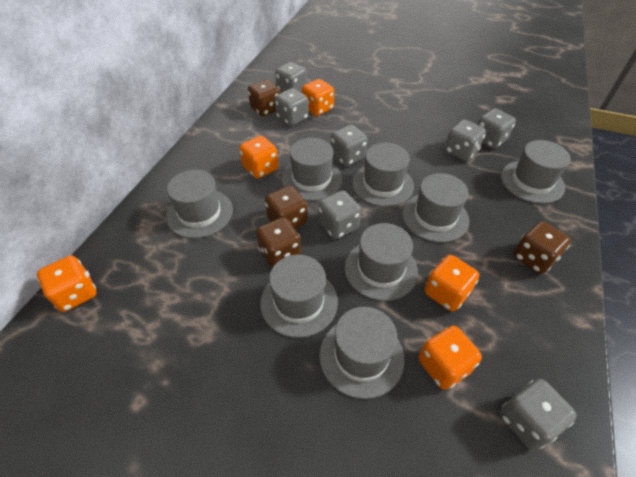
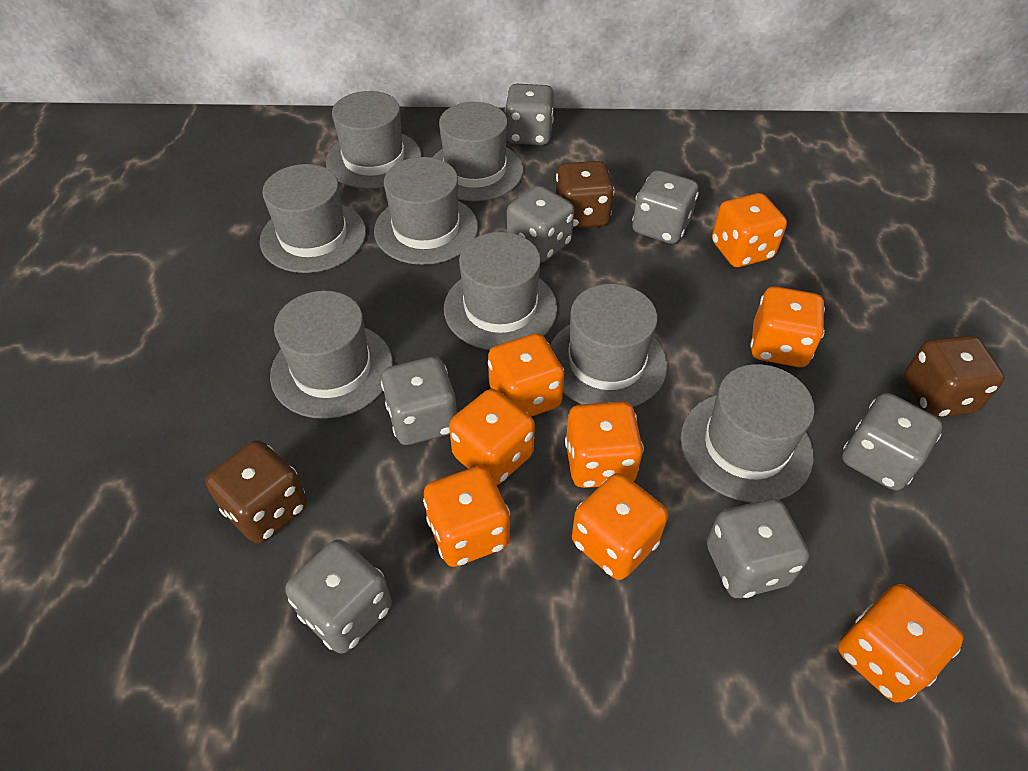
brown dice: 4 -> 3
orange dice: 5 -> 8

